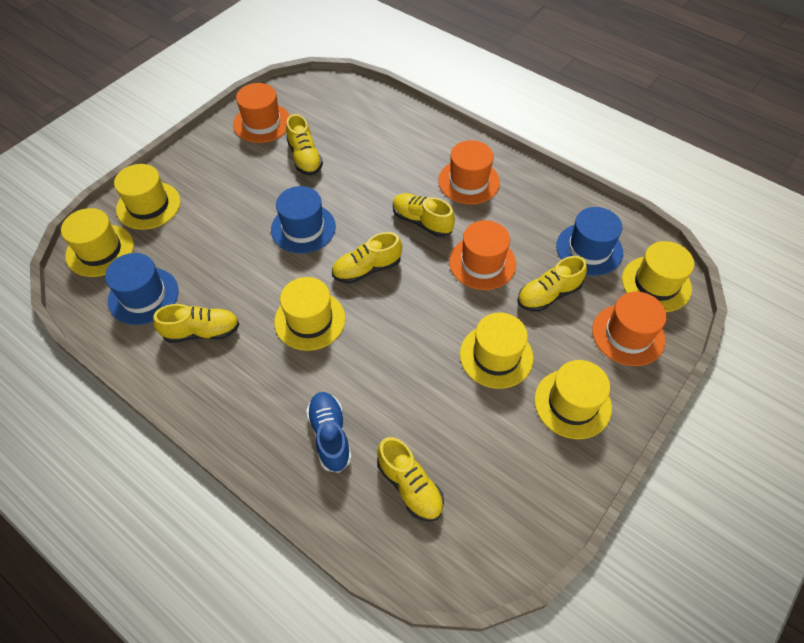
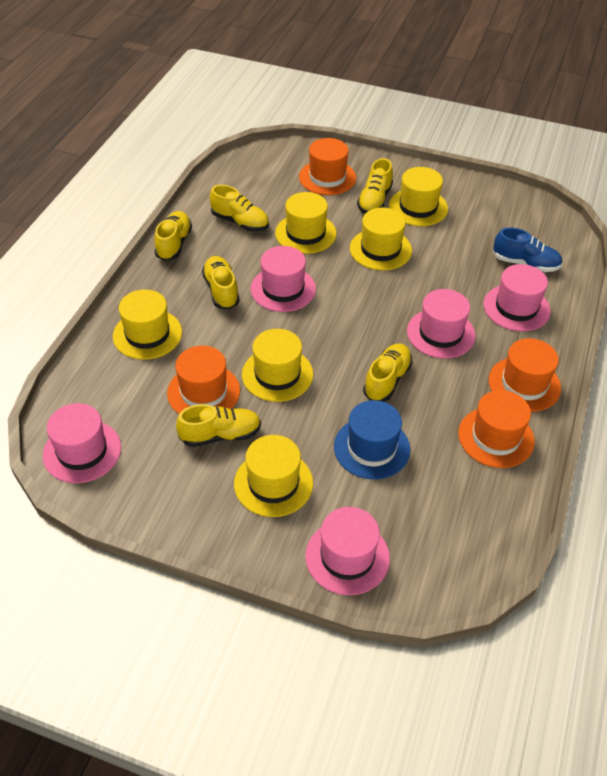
blue hat: 3 -> 1
pink hat: 0 -> 5

